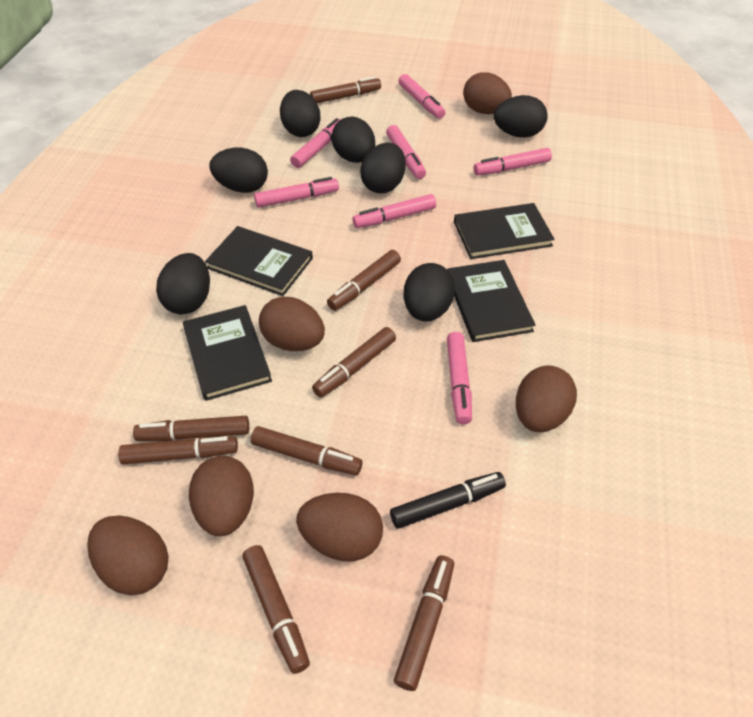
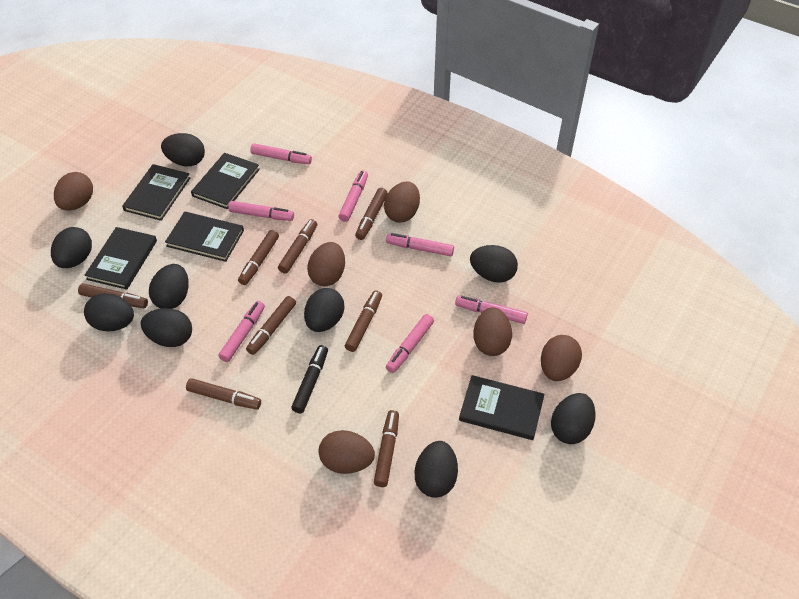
black book: 4 -> 5
black egg: 7 -> 9

